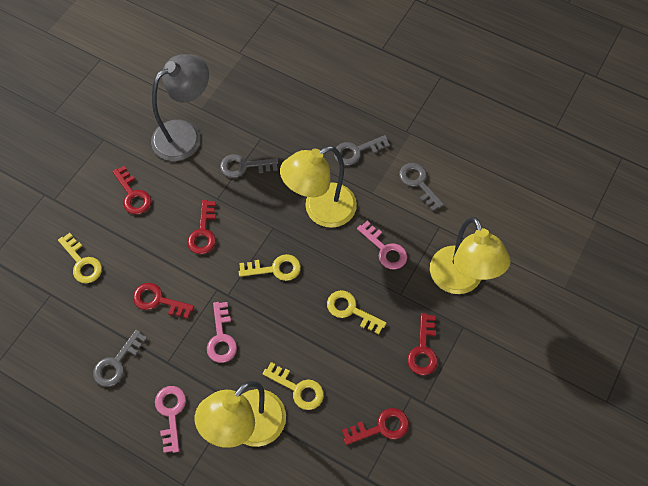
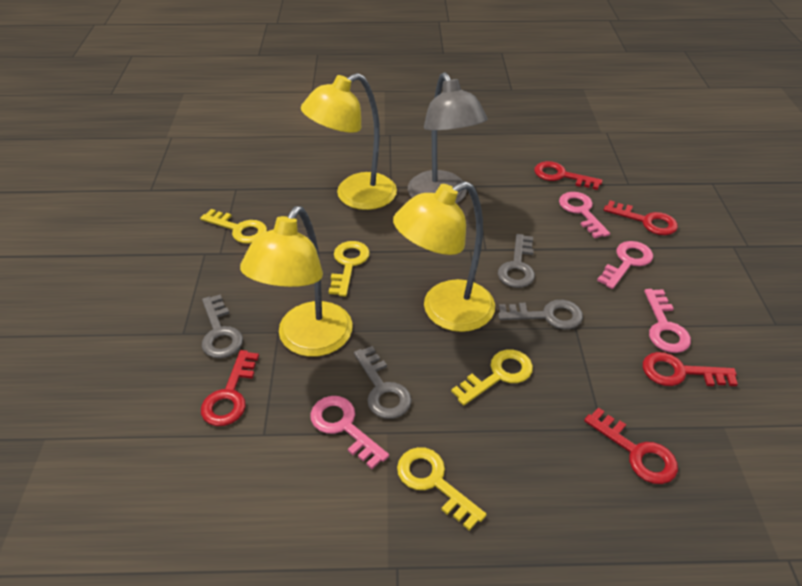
pink key: 3 -> 4

